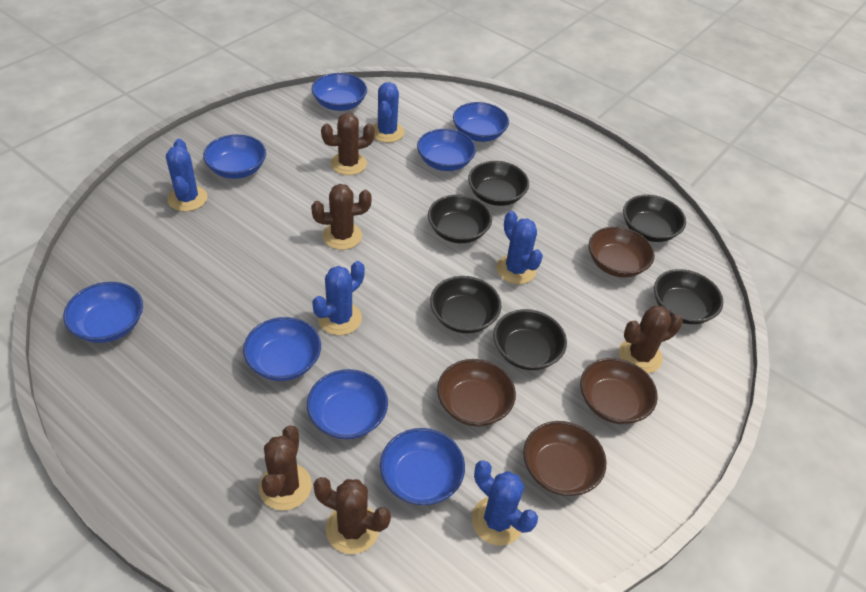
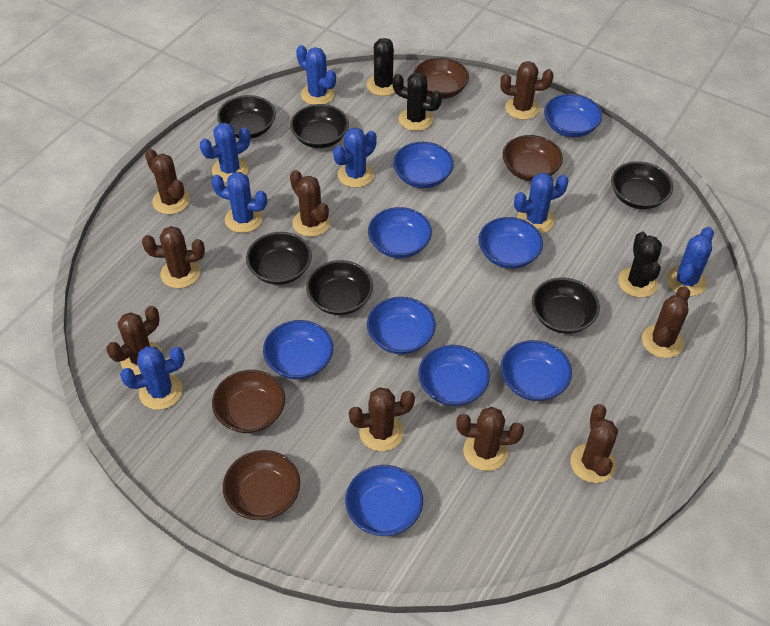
black cactus: 0 -> 3
blue bowl: 8 -> 9
blue cactus: 5 -> 7
brown cactus: 5 -> 9

